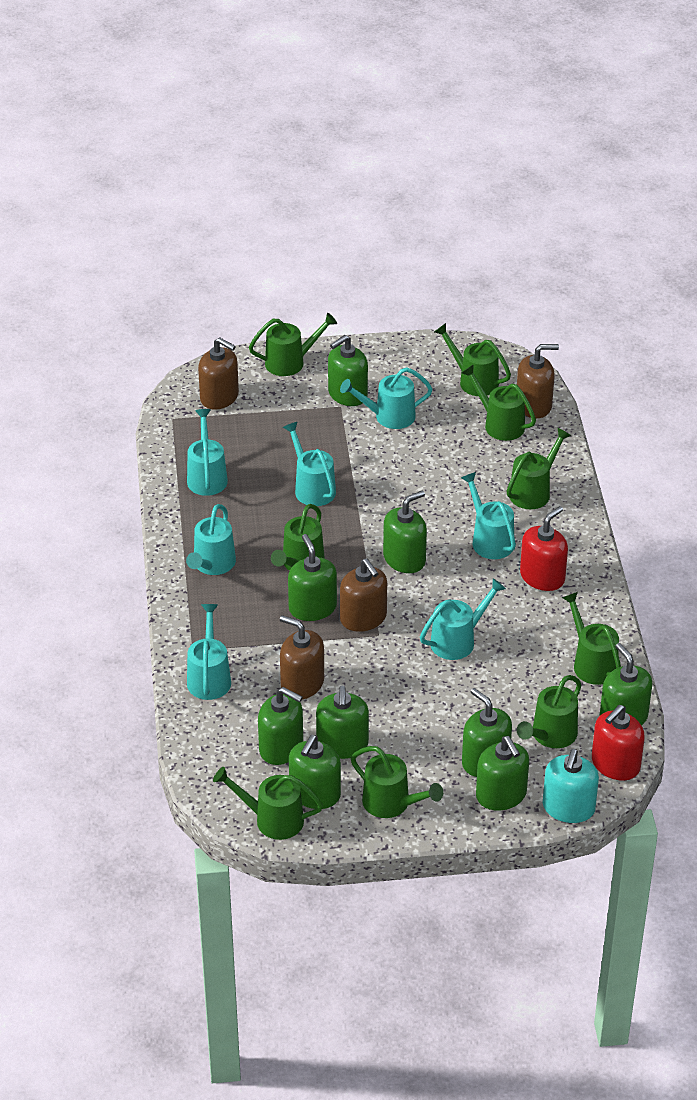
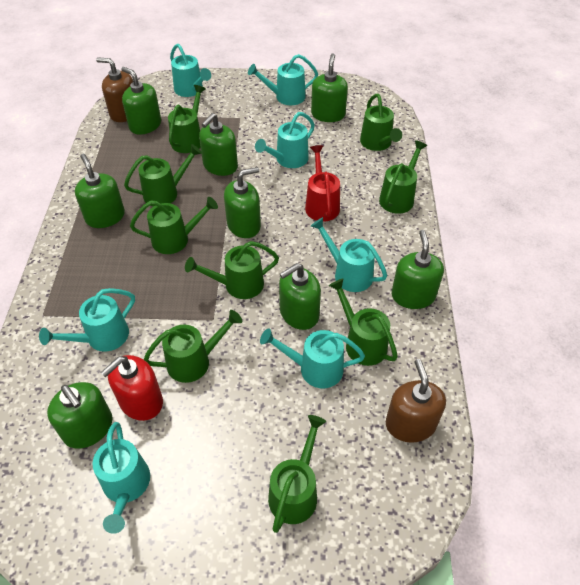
brown soap dispenser: 4 -> 2
green soap dispenser: 9 -> 8
red soap dispenser: 2 -> 1
red watering can: 0 -> 1
turquoise soap dispenser: 1 -> 0

